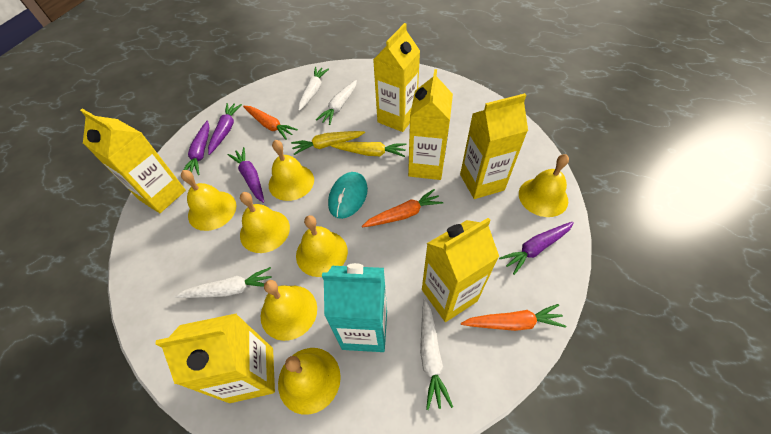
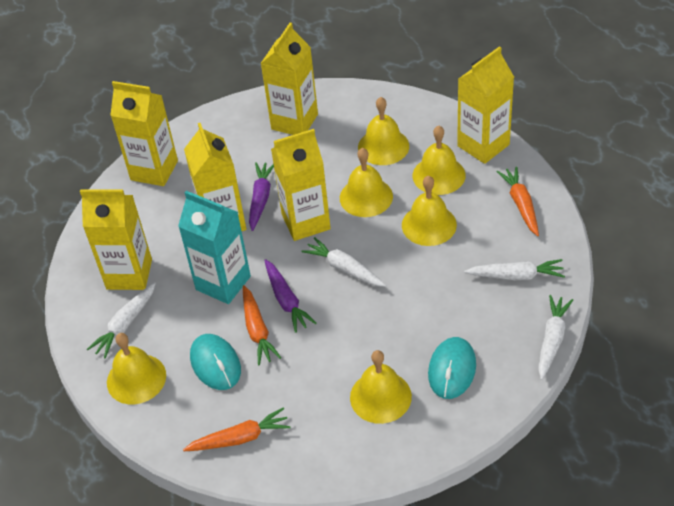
purple carrot: 4 -> 2
turquoise mouse: 1 -> 2
yellow bell: 7 -> 6
yellow carrot: 2 -> 0

